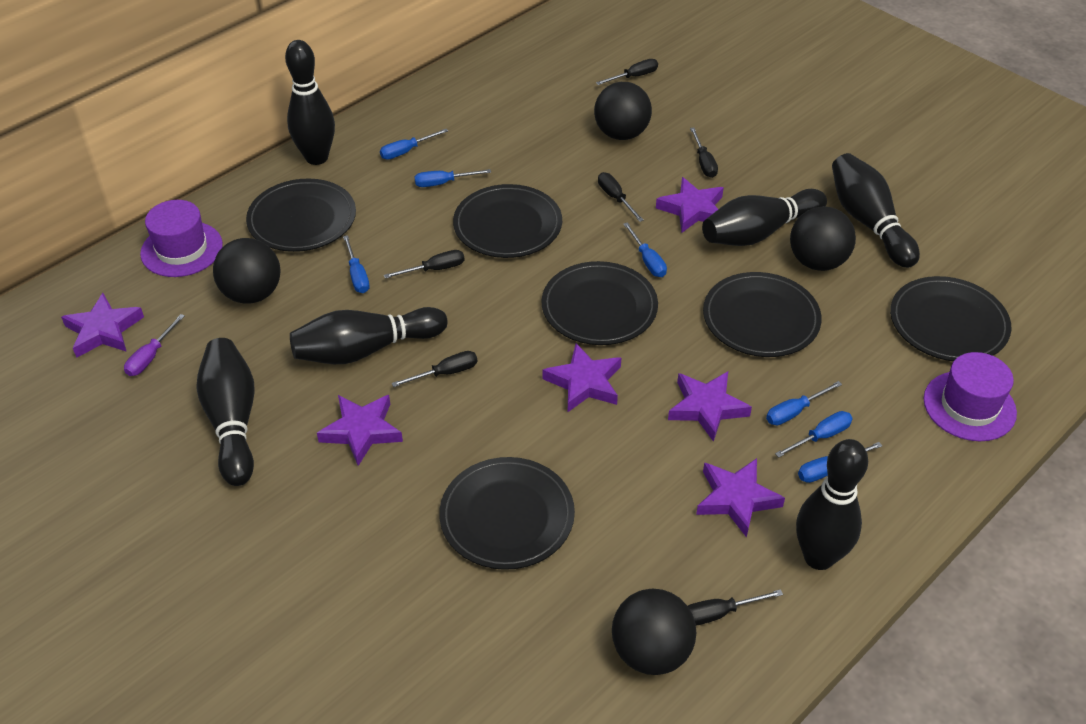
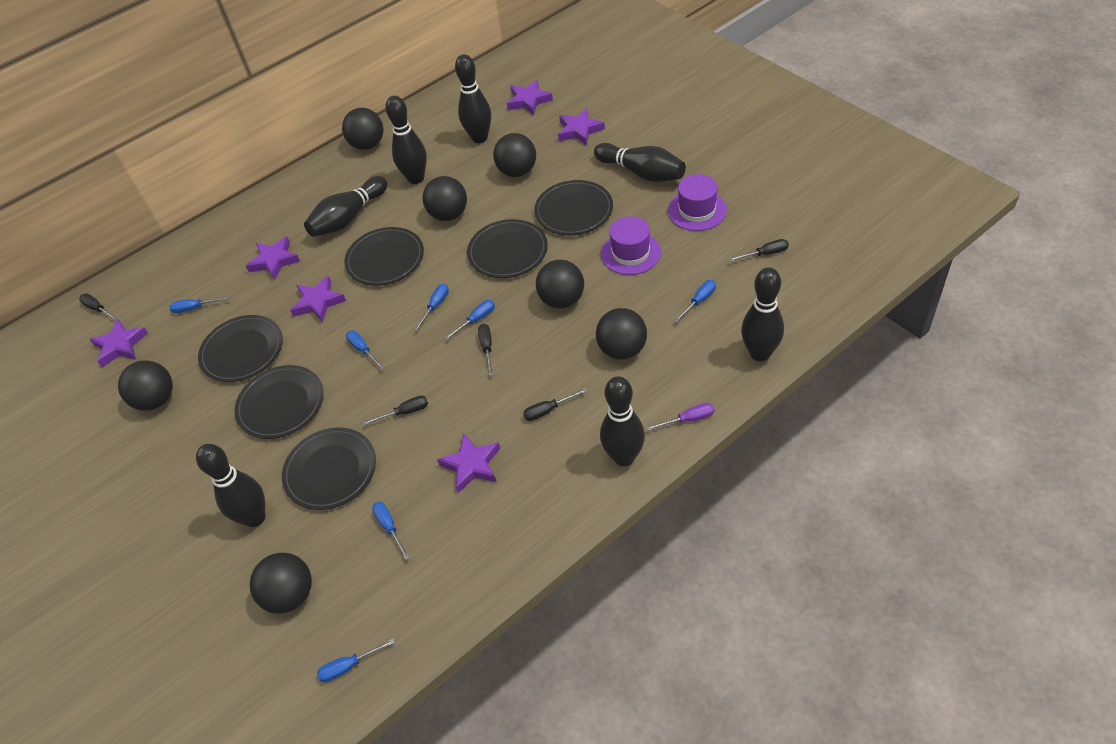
black ball: 4 -> 7
black bowling pin: 6 -> 7
black screwdriver: 6 -> 5

